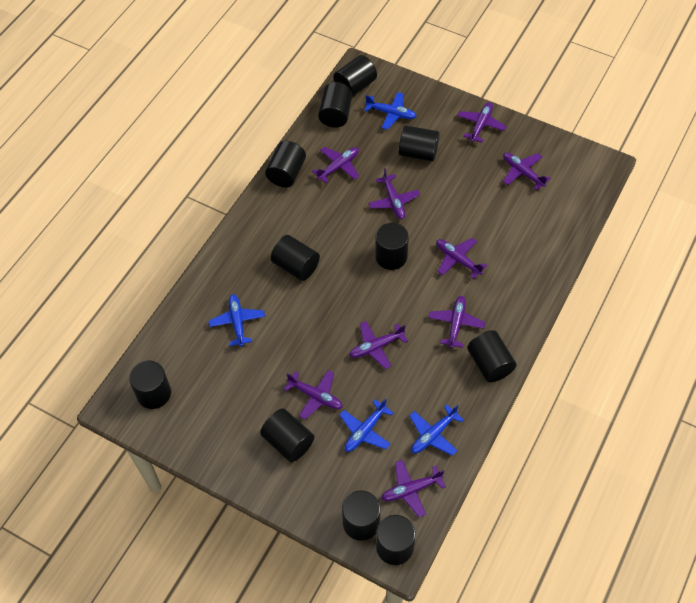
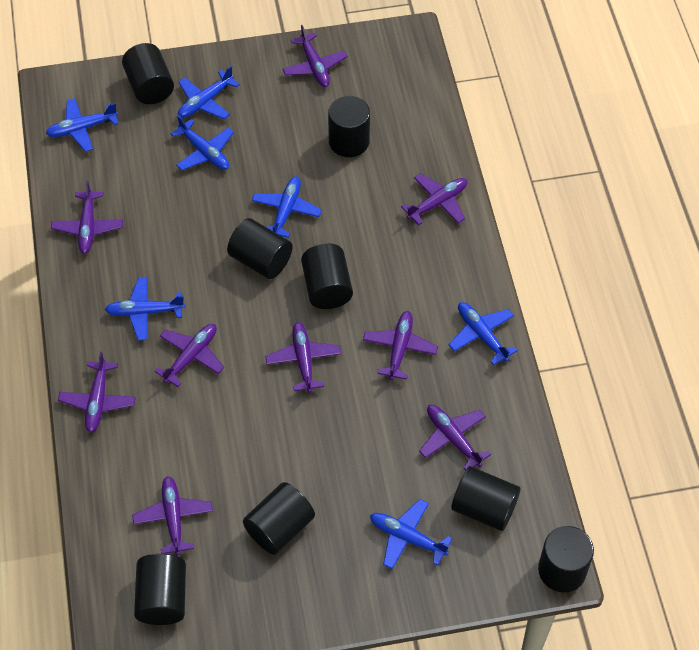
black cylinder: 11 -> 8
blue plane: 4 -> 7

